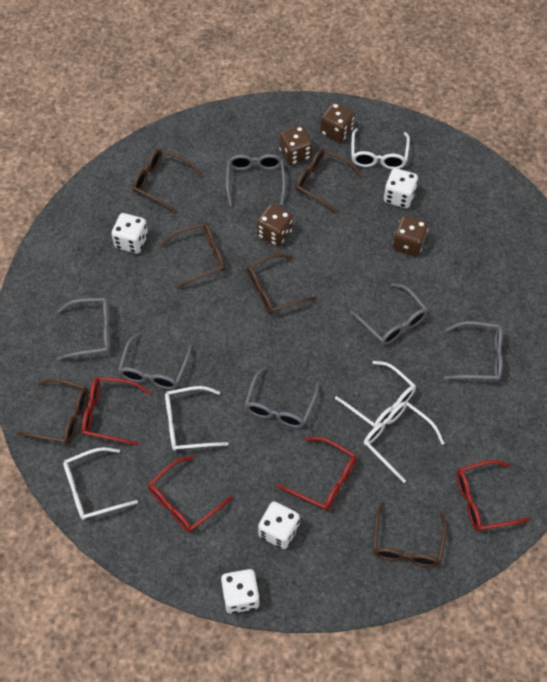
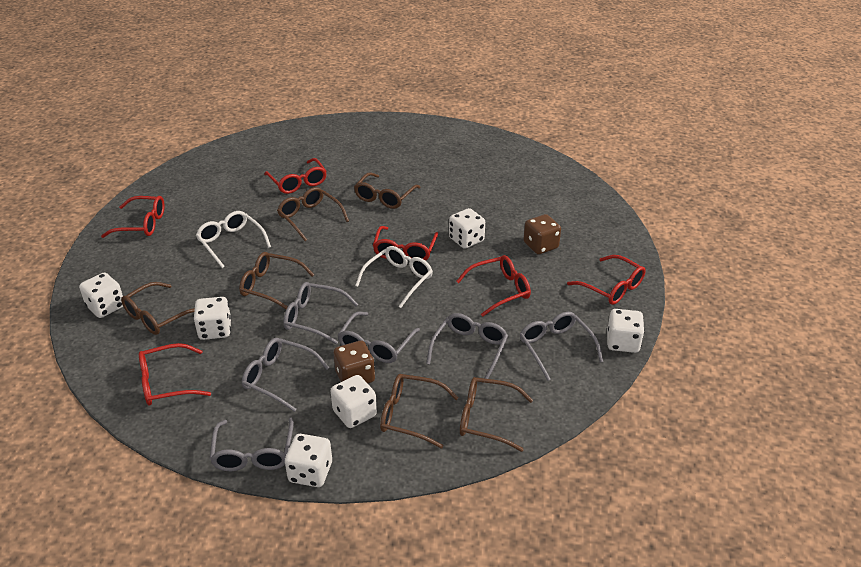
brown dice: 4 -> 2
red glasses: 4 -> 6
white dice: 4 -> 6
white glasses: 5 -> 2

